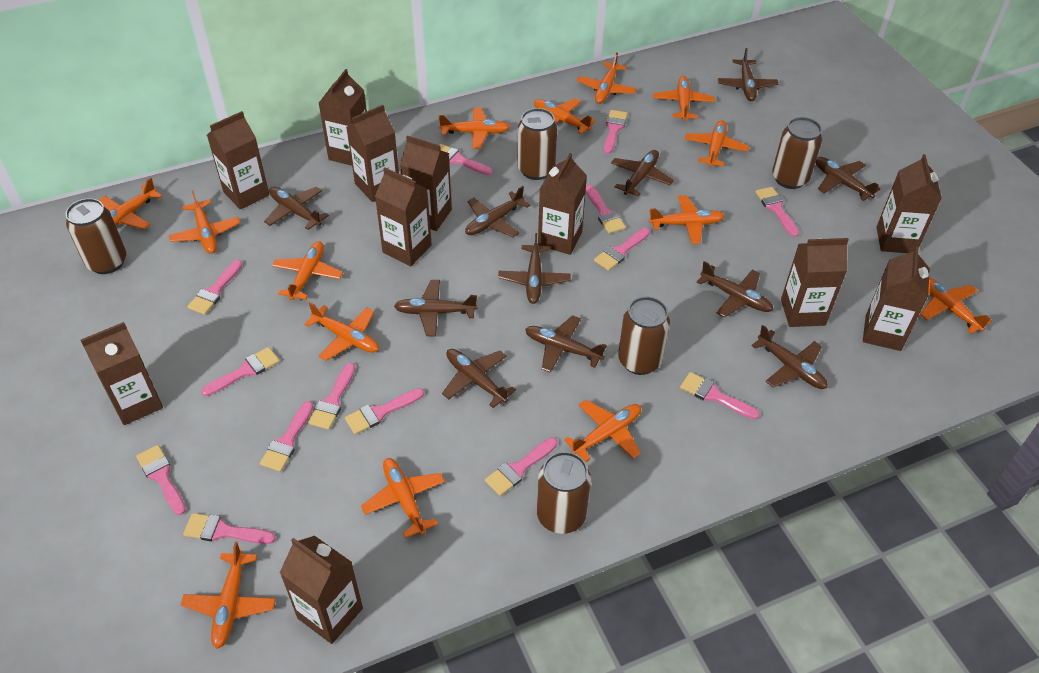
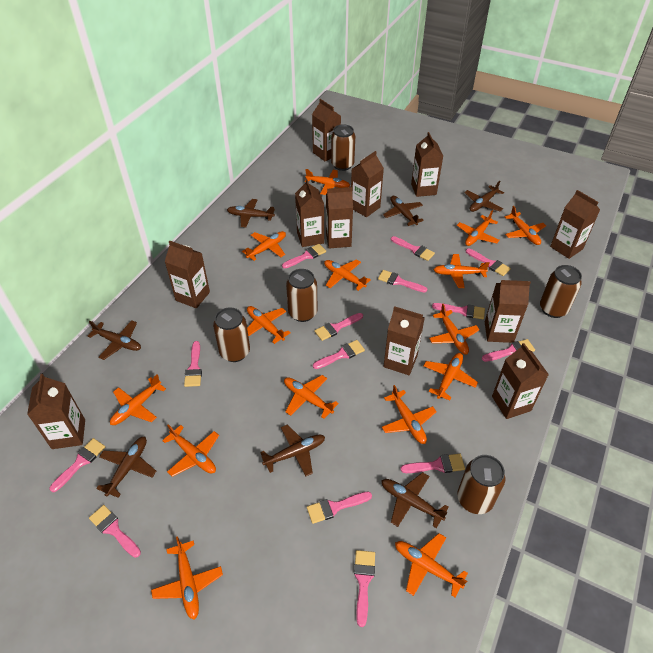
brown plane: 11 -> 7
orange plane: 14 -> 15

